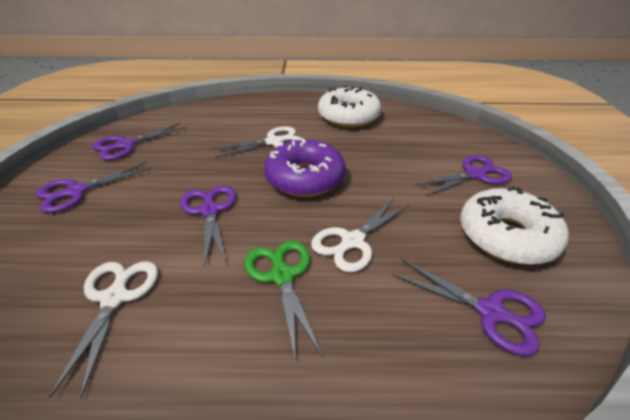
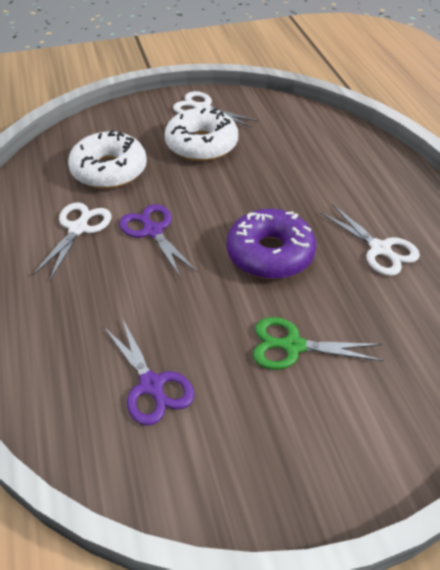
purple scissors: 5 -> 2

